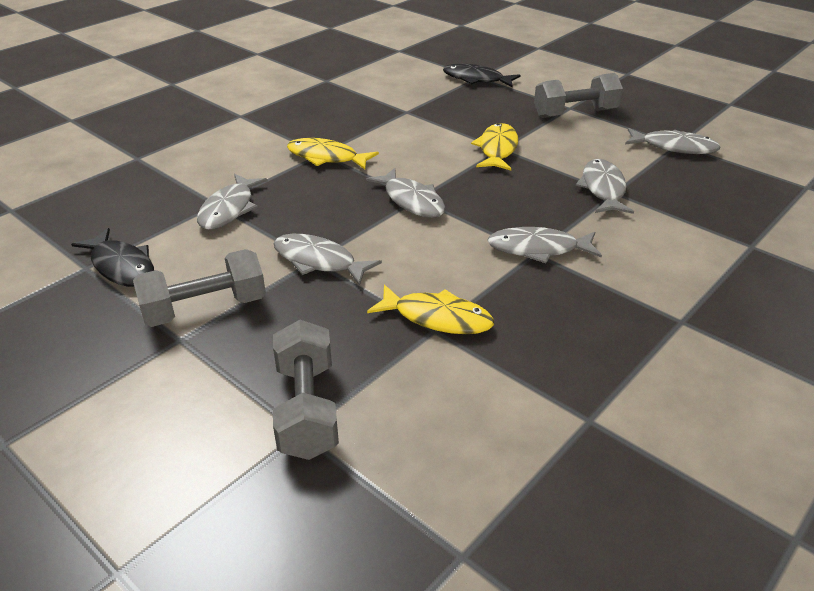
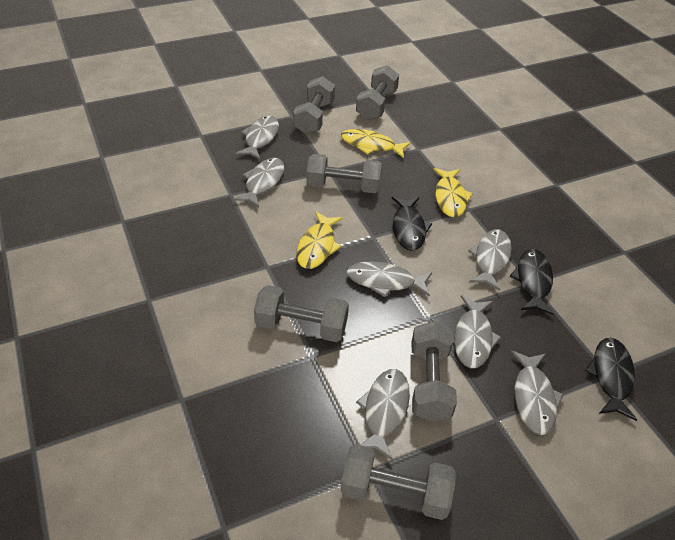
black fish: 2 -> 3
grey dumbbell: 3 -> 6
grey fish: 6 -> 7

